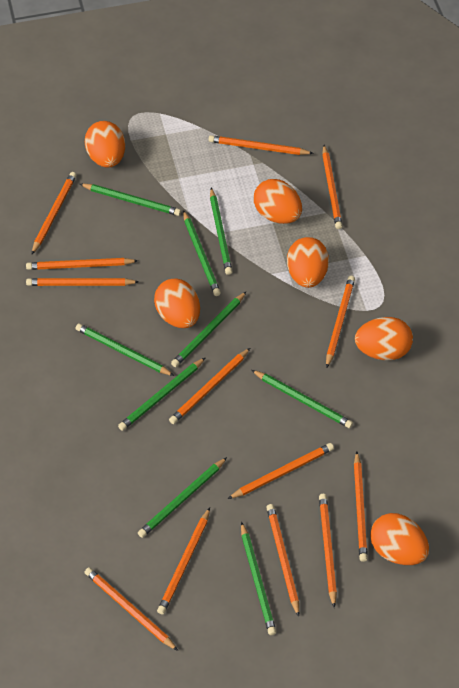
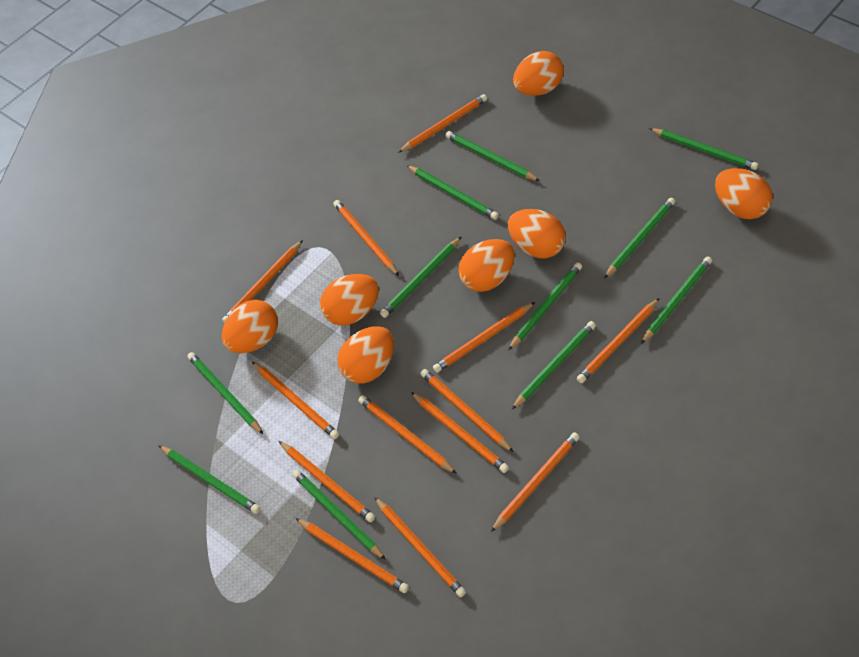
green pencil: 9 -> 11
orange egg: 6 -> 7

